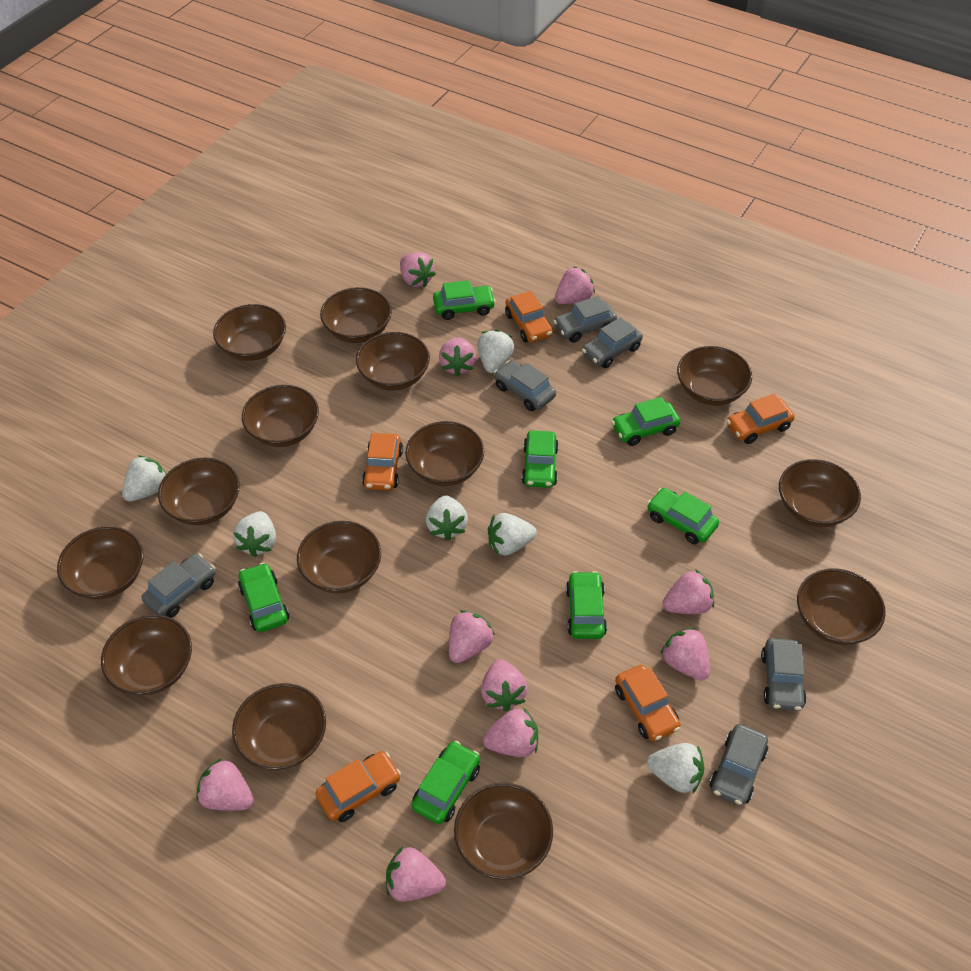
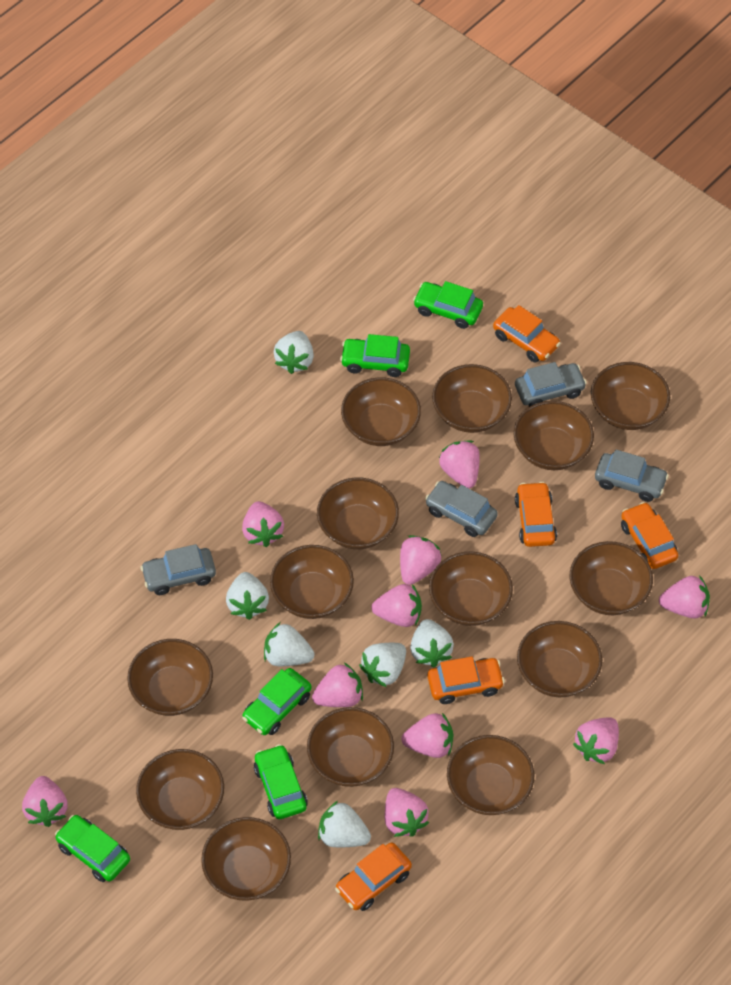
green car: 7 -> 5
grey car: 6 -> 4

